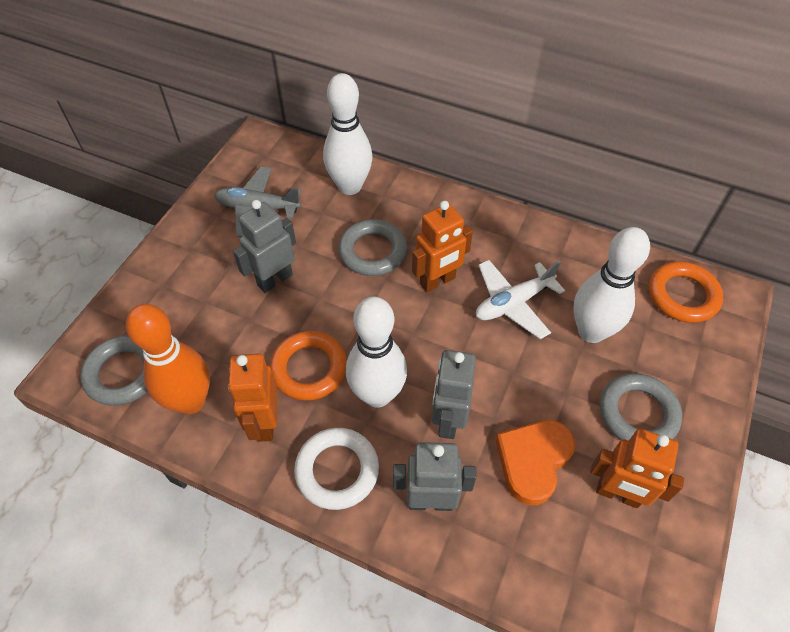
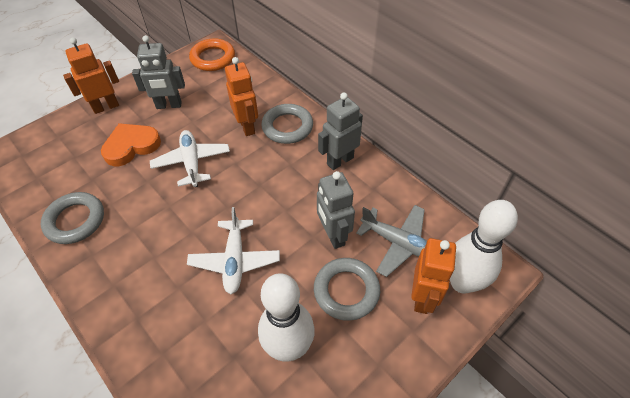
orange bowling pin: 1 -> 0
orange ring: 2 -> 1
white bowling pin: 3 -> 2
white plane: 1 -> 2
white ring: 1 -> 0

